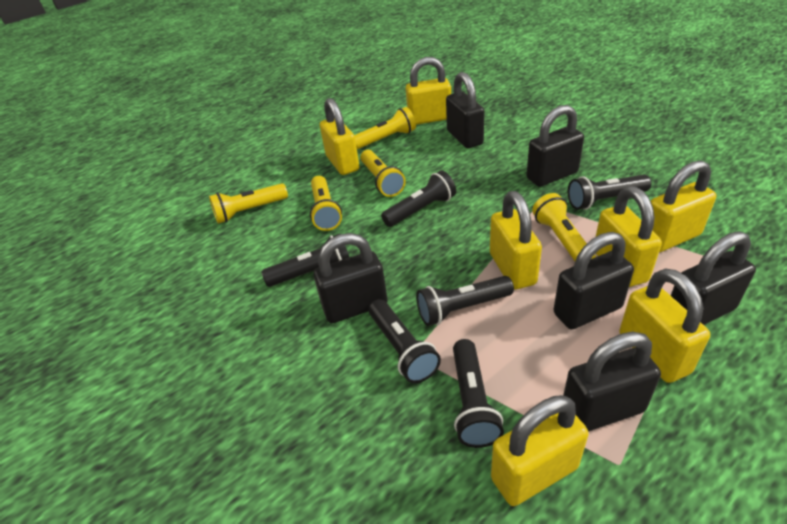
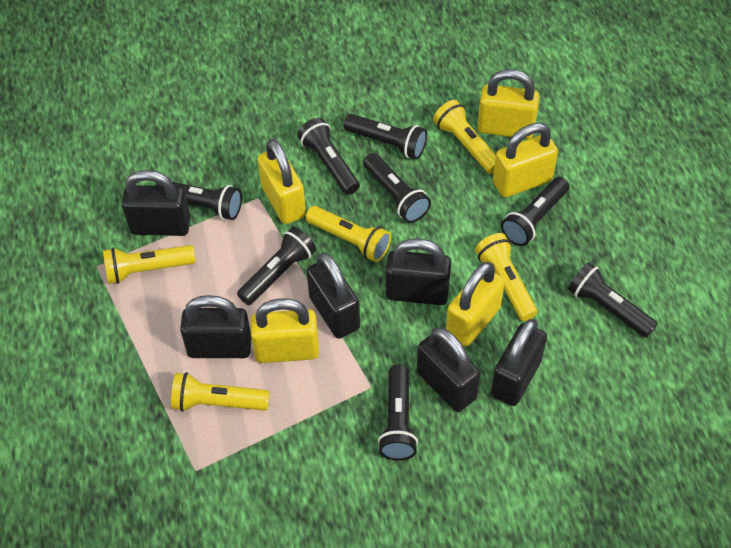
black flashlight: 6 -> 8
yellow padlock: 7 -> 5

